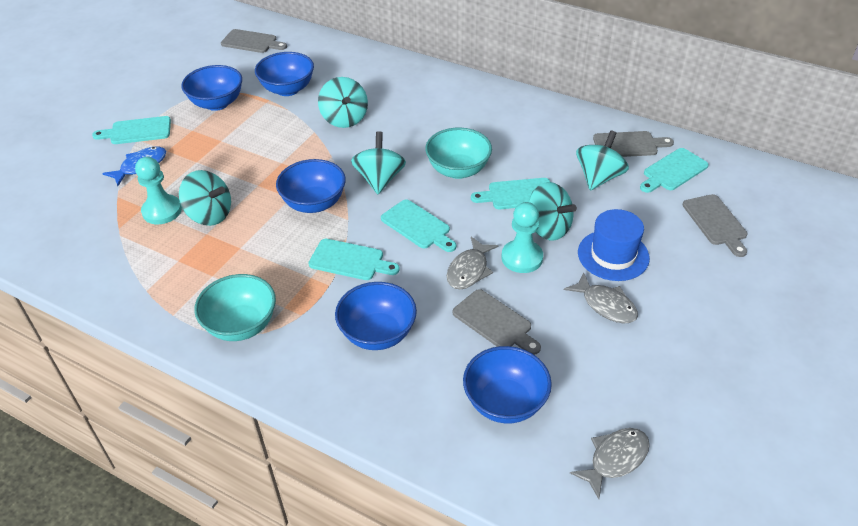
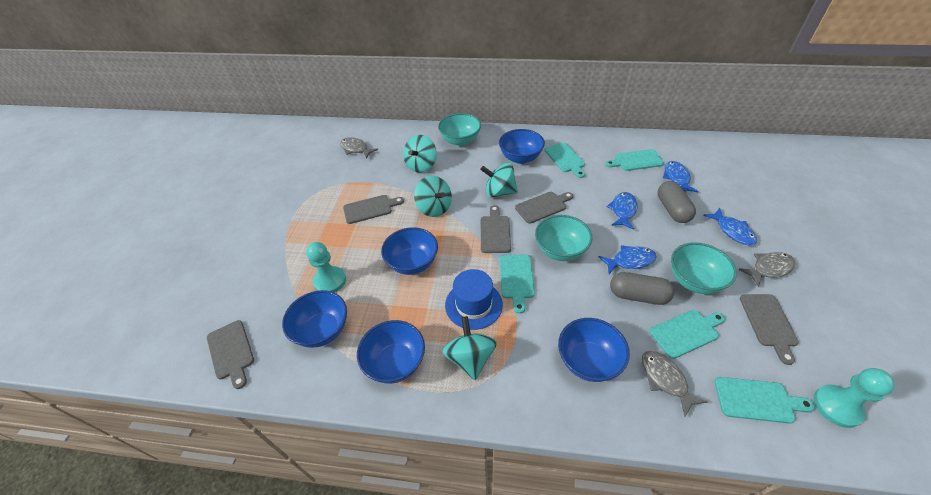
blue fish: 1 -> 4
grey capsule: 0 -> 2
grey cutting board: 4 -> 5
turquoise bowl: 2 -> 3
turquoise spinning top: 5 -> 4

